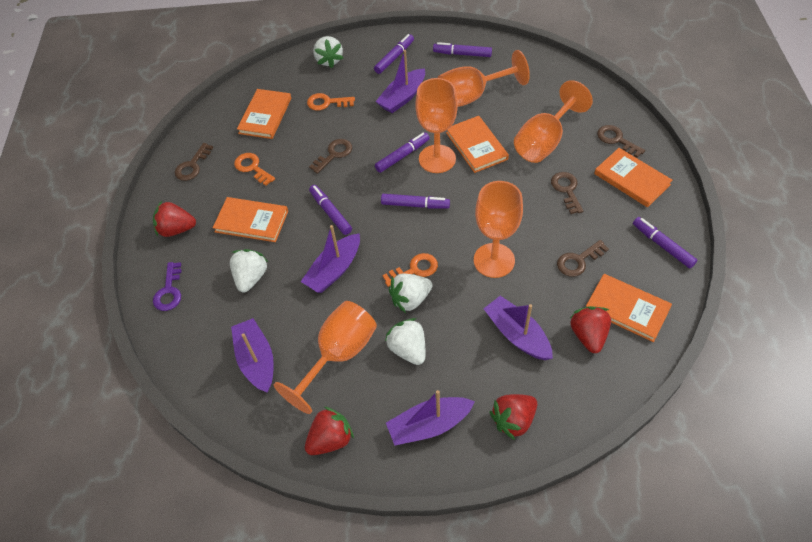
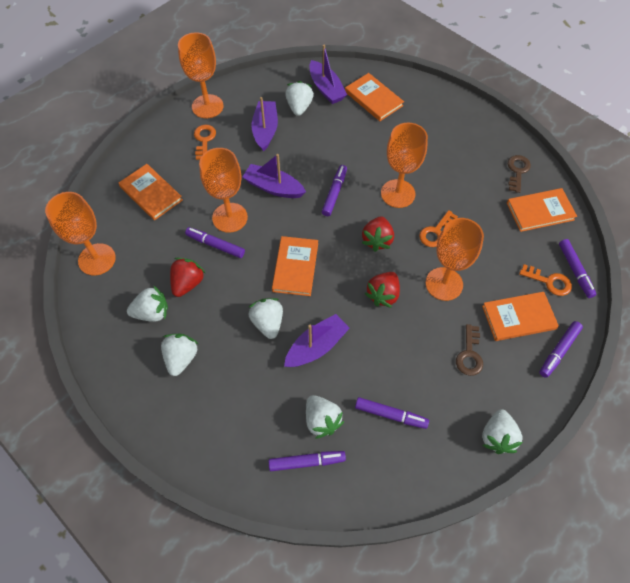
brown key: 5 -> 2
purple boat: 5 -> 4
purple key: 1 -> 0
red strawberry: 4 -> 3
white strawberry: 4 -> 6

